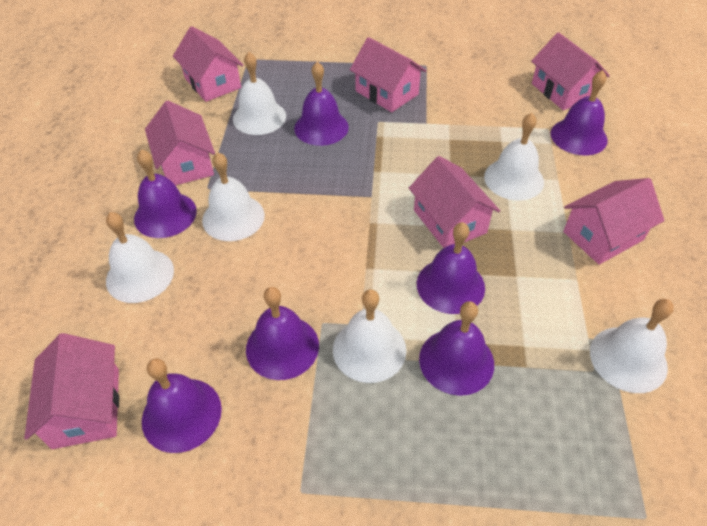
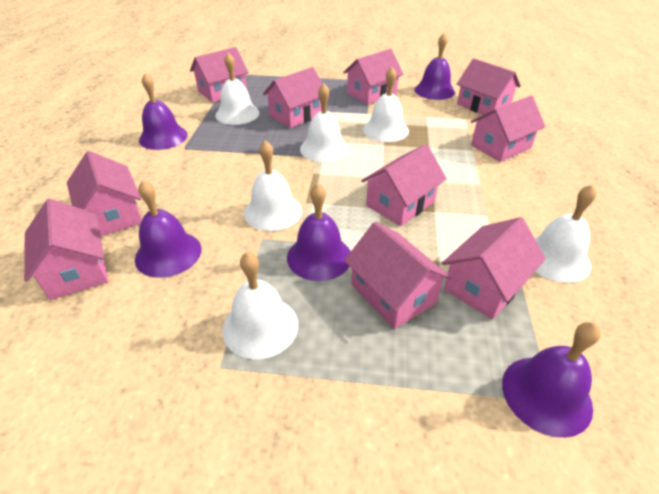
pink house: 7 -> 10
purple bell: 7 -> 5

